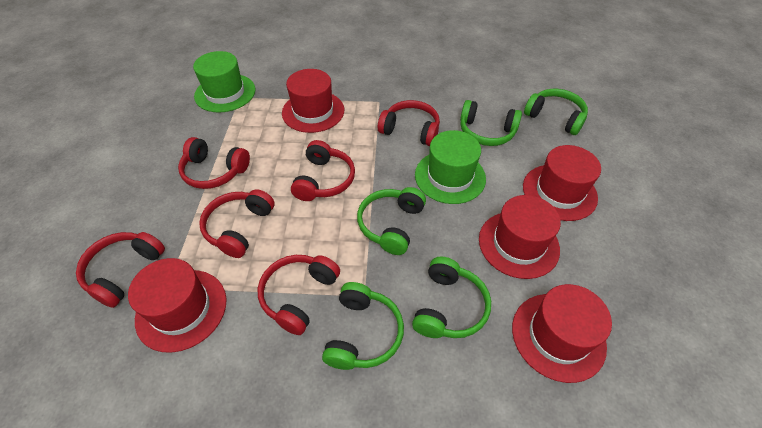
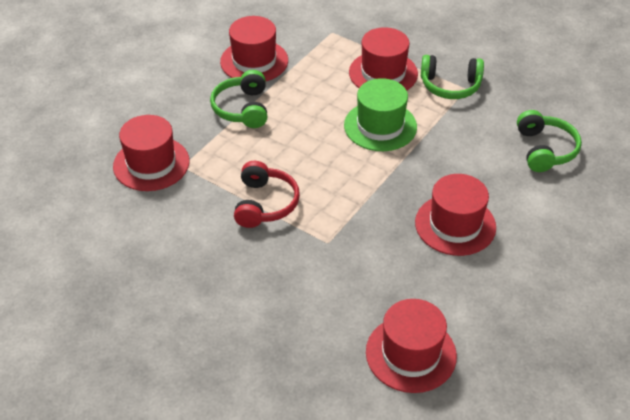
green hat: 2 -> 1
green headphones: 5 -> 3
red headphones: 6 -> 1

